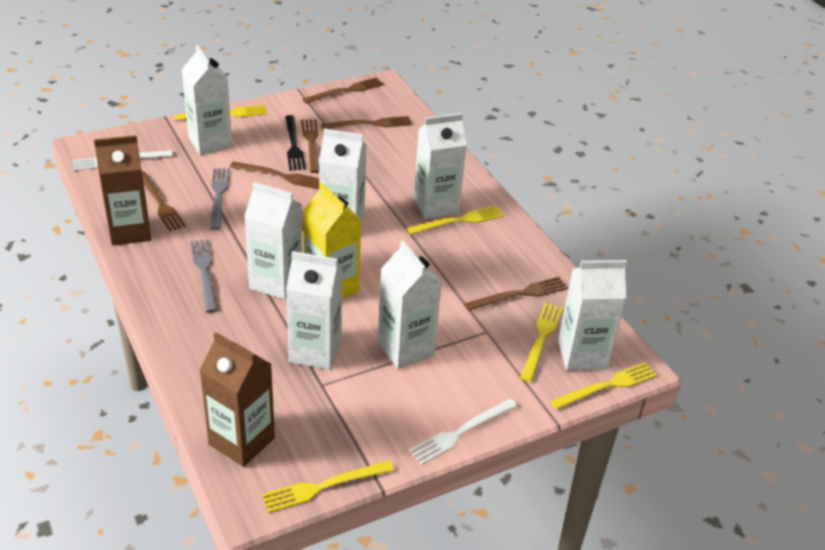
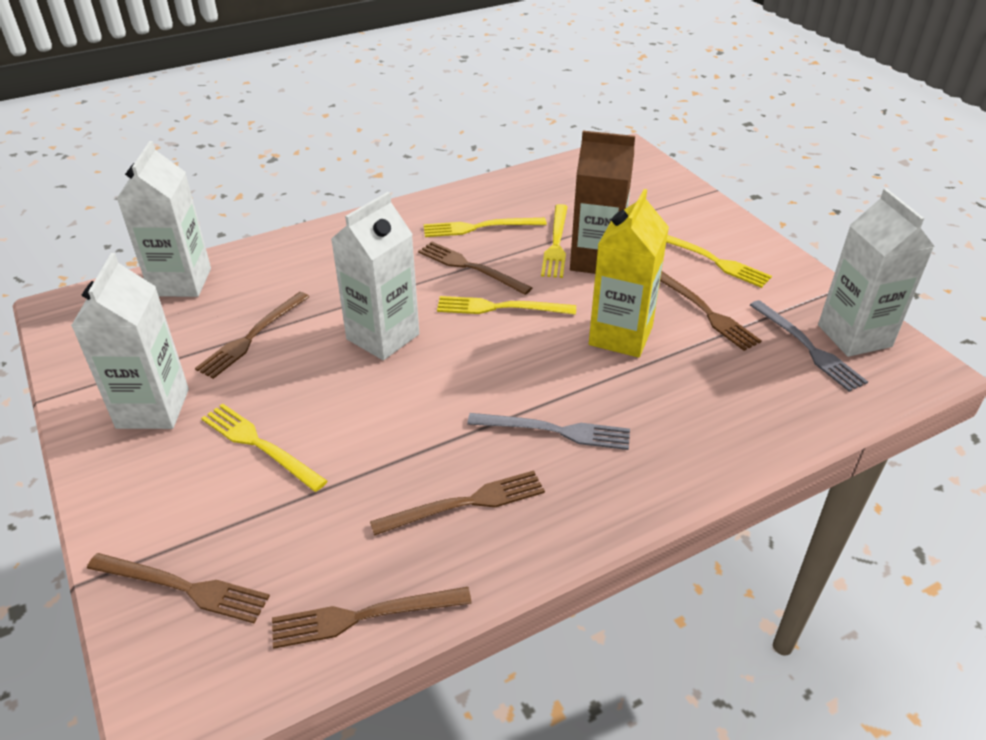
black fork: 1 -> 0
brown carton: 2 -> 1
white carton: 7 -> 4
white fork: 2 -> 0

